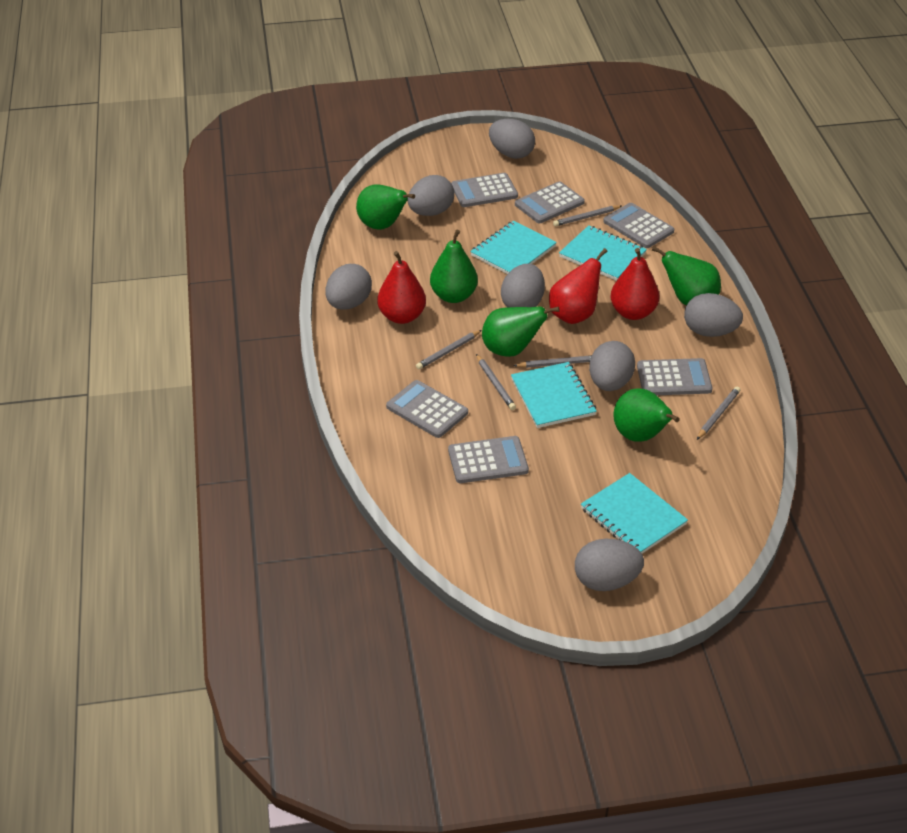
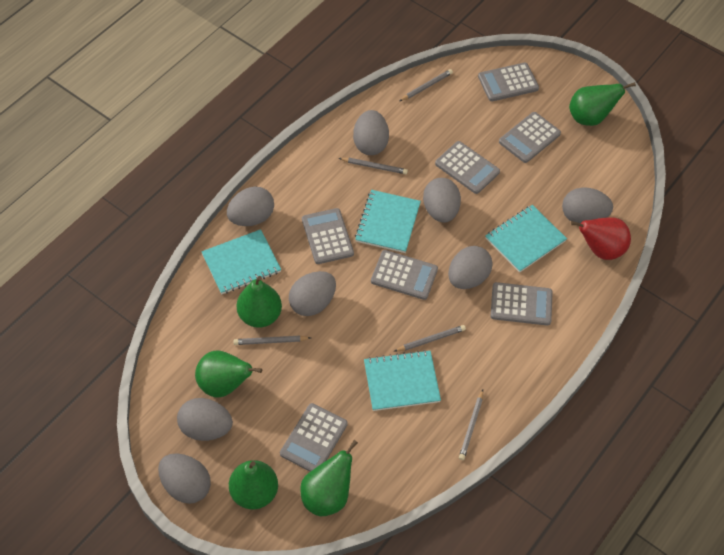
grey calculator: 6 -> 7
grey egg: 7 -> 8
red pear: 3 -> 1

